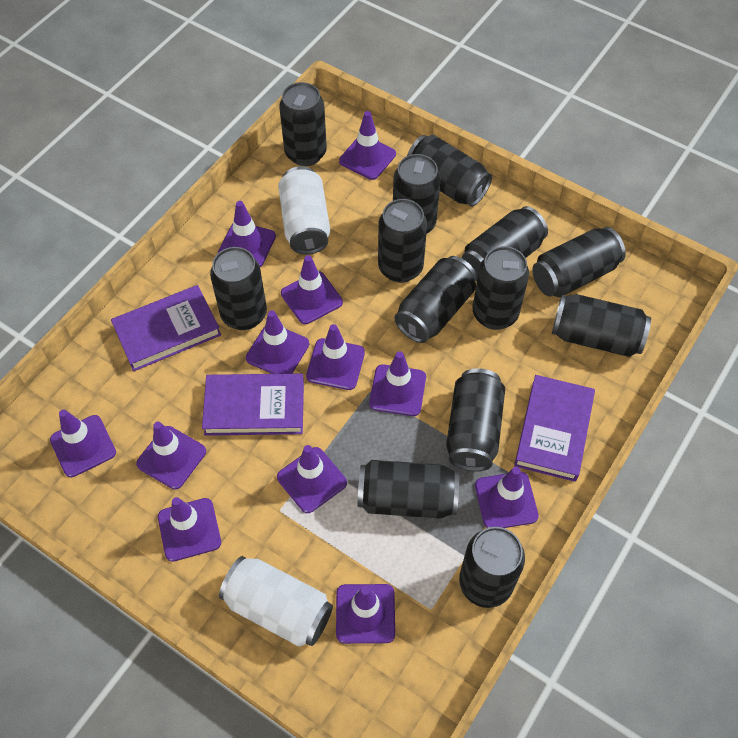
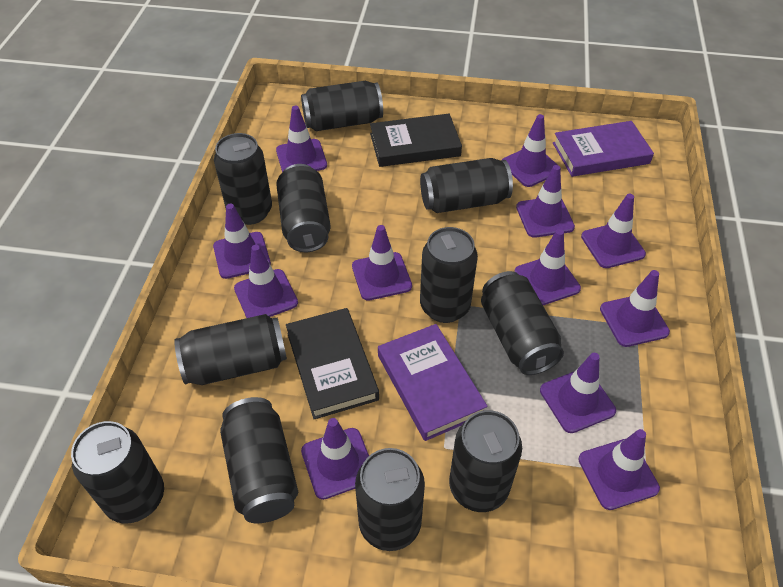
black book: 0 -> 2
black can: 13 -> 11
purple book: 3 -> 2
white can: 2 -> 0

